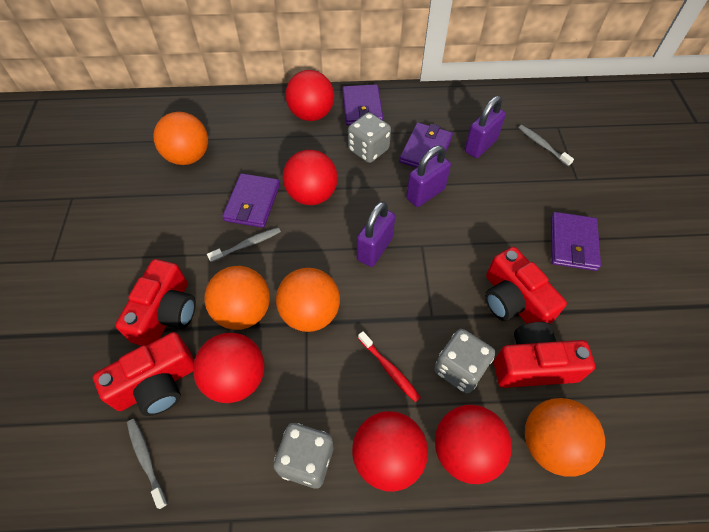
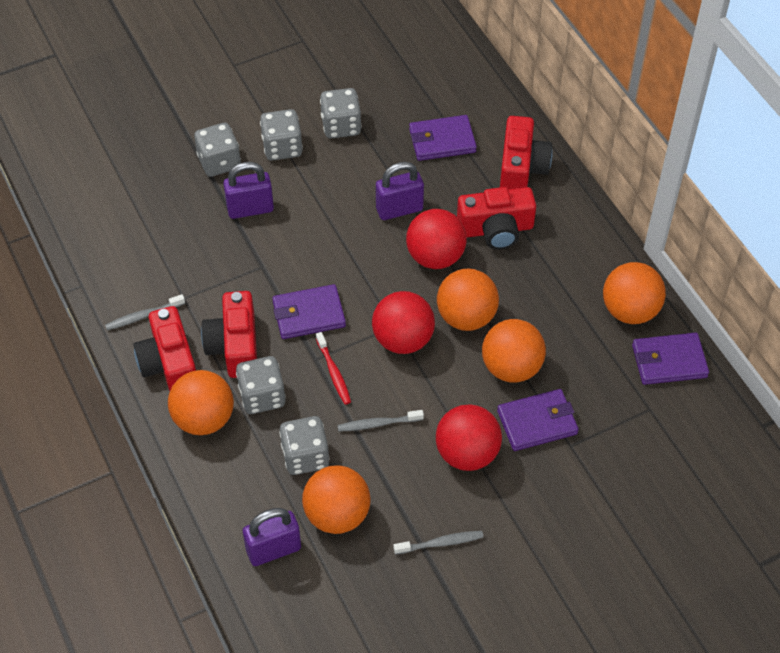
grey dice: 3 -> 5
orange ball: 4 -> 5
red ball: 5 -> 3

